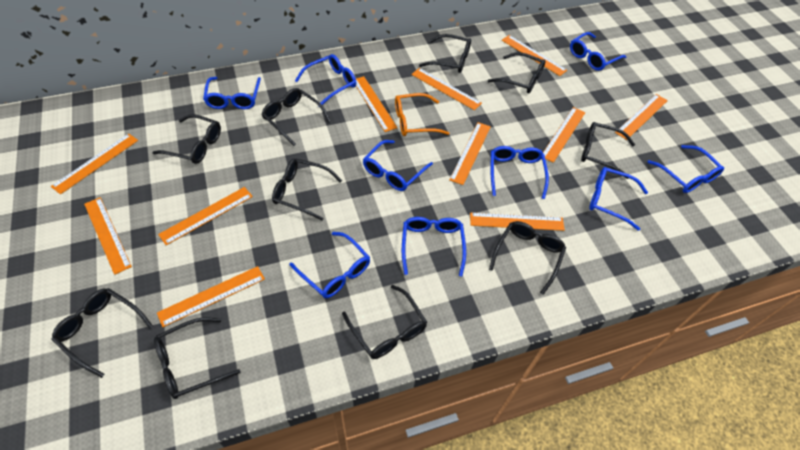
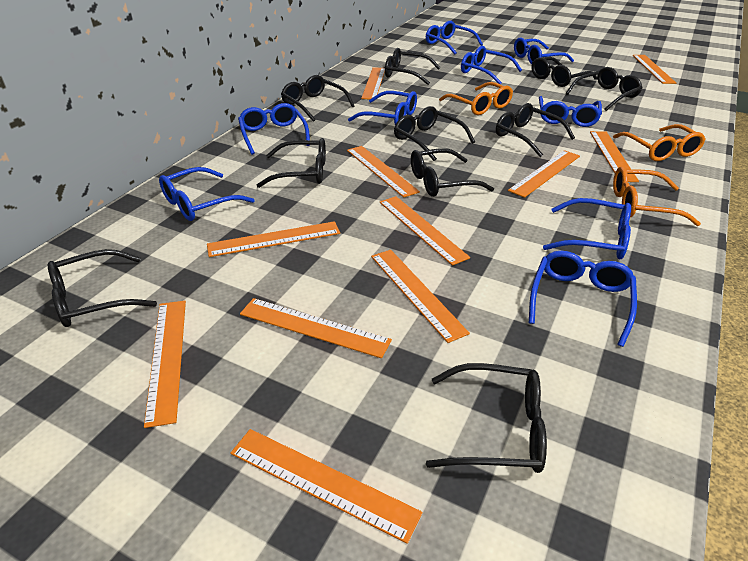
orange glasses: 1 -> 3

